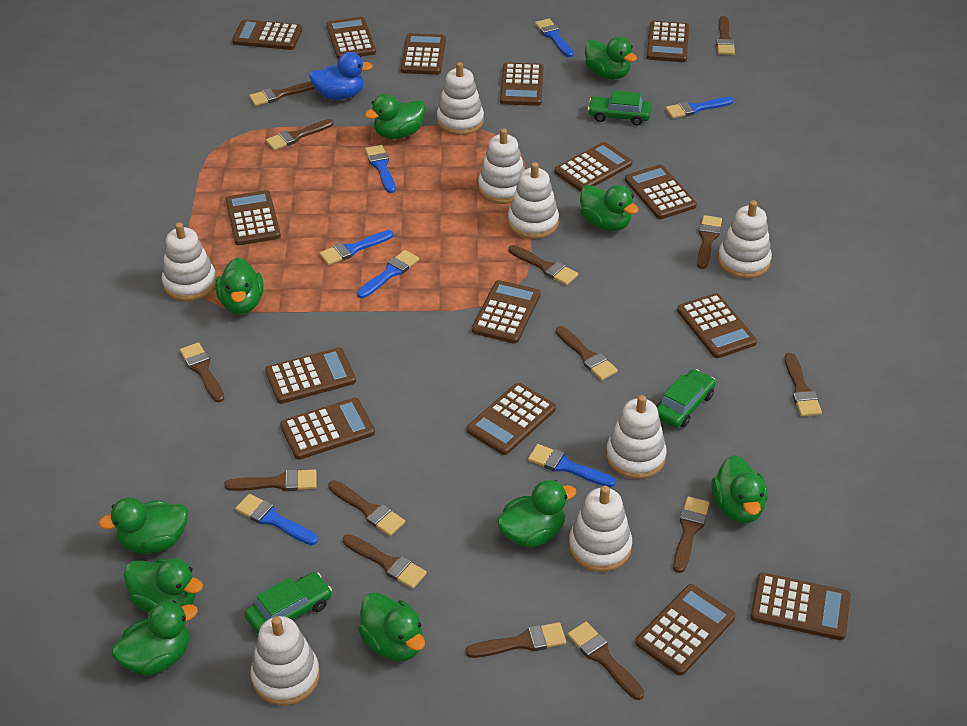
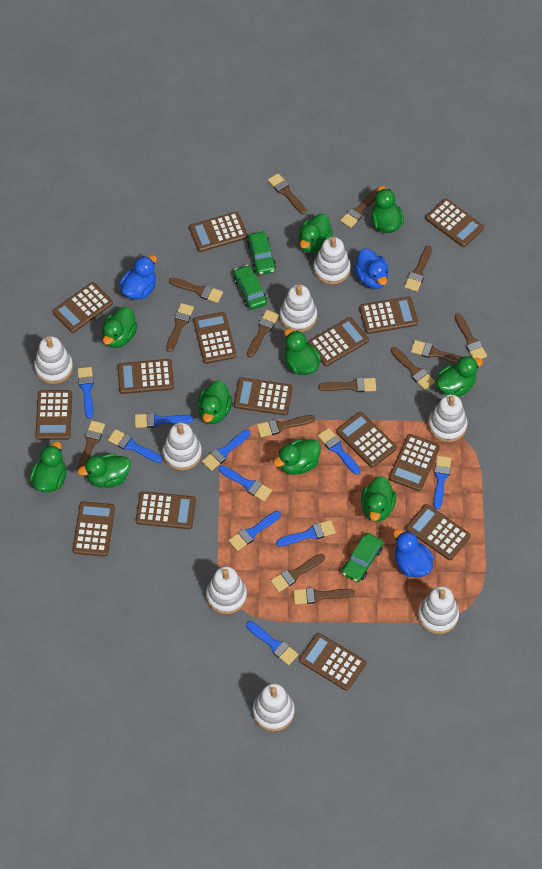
blue brush: 7 -> 10
blue duck: 1 -> 3

